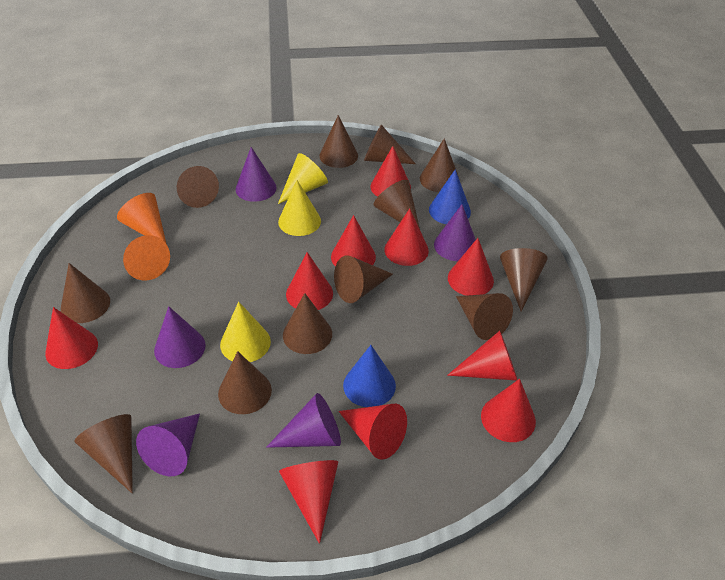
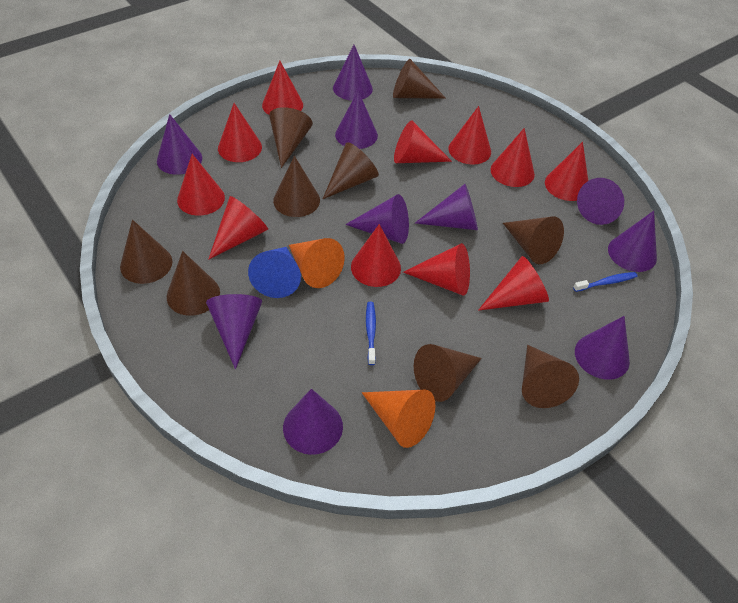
blue cone: 2 -> 1
blue toothbrush: 0 -> 2
brown cone: 12 -> 9
purple cone: 5 -> 10
red cone: 10 -> 11
yellow cone: 3 -> 0

